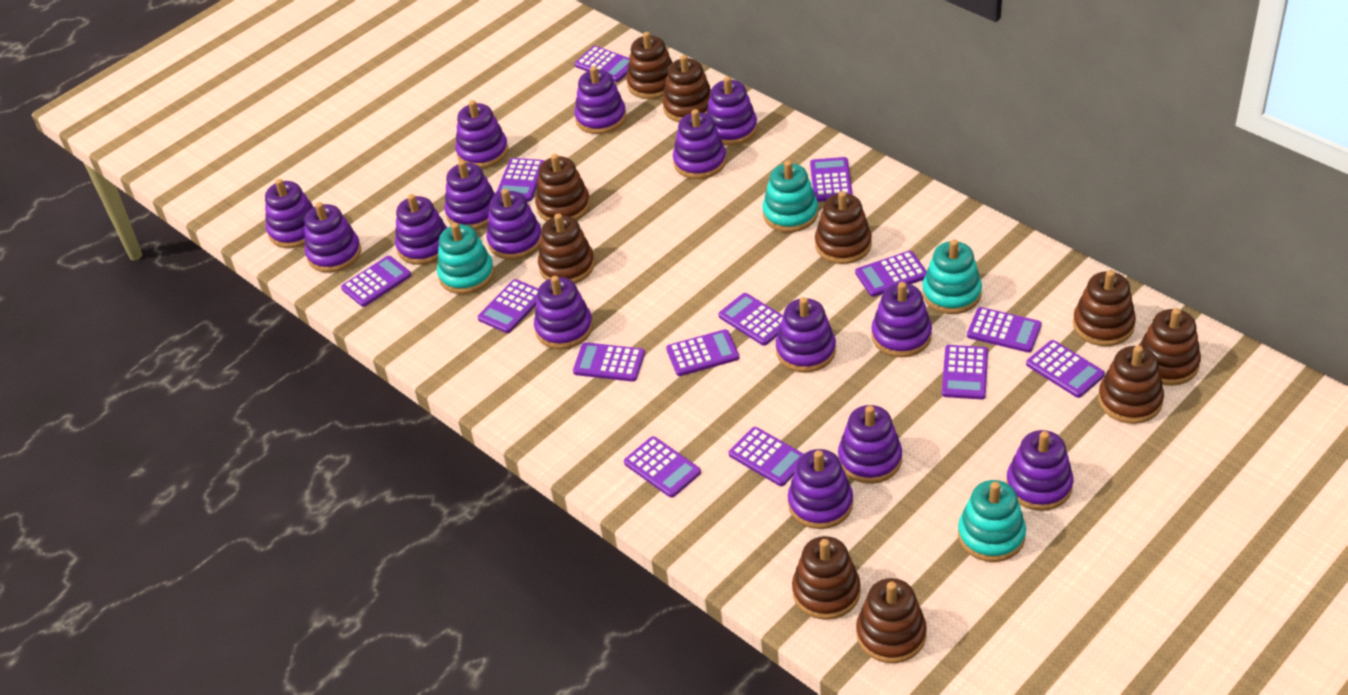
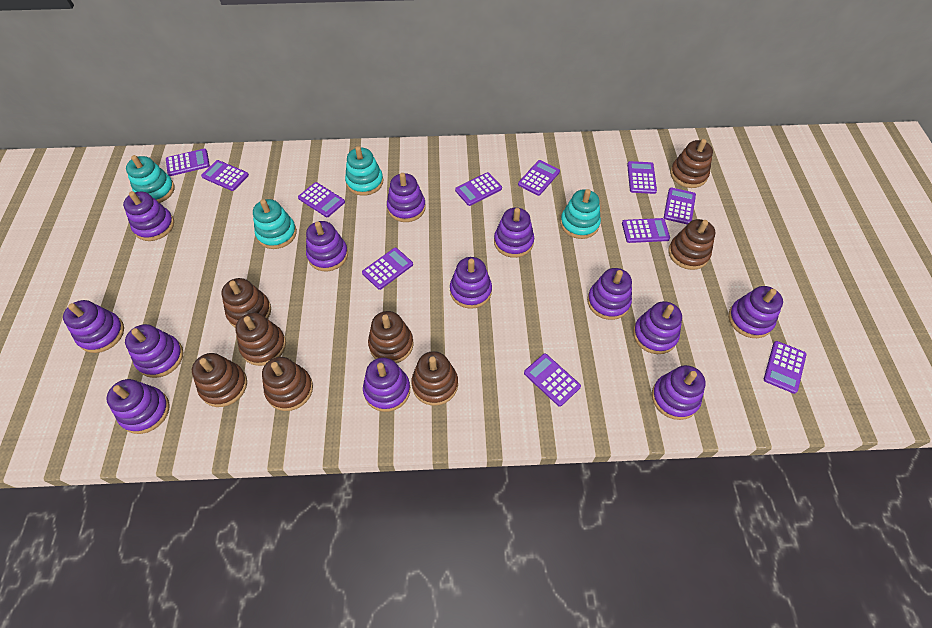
brown stacking toy: 10 -> 8
purple calculator: 14 -> 11
purple stacking toy: 15 -> 13

